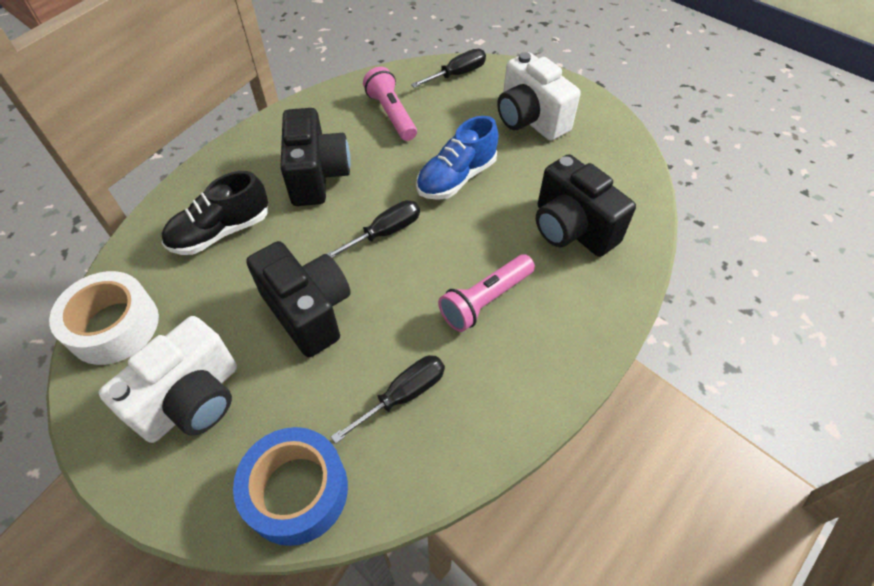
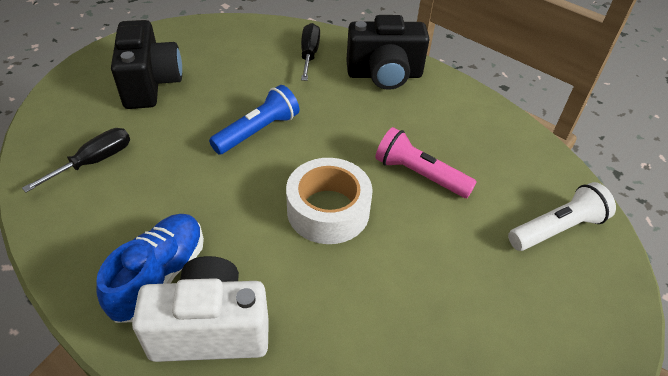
black camera: 3 -> 2
black screwdriver: 3 -> 2
black shoe: 1 -> 0
blue flashlight: 0 -> 1
blue tape: 1 -> 0
pink flashlight: 2 -> 1
white camera: 2 -> 1
white flashlight: 0 -> 1

